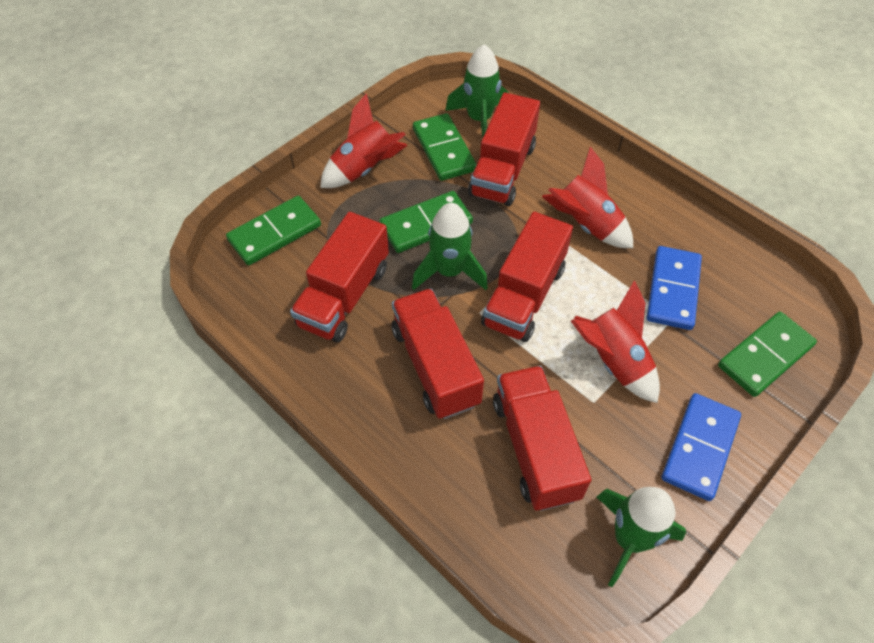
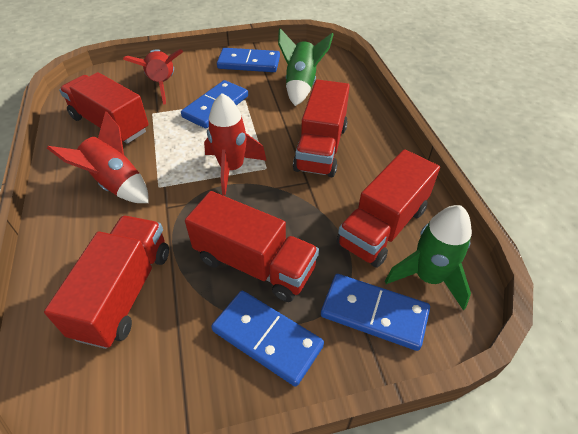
blue domino: 2 -> 4
green domino: 4 -> 0
green rocket: 3 -> 2

